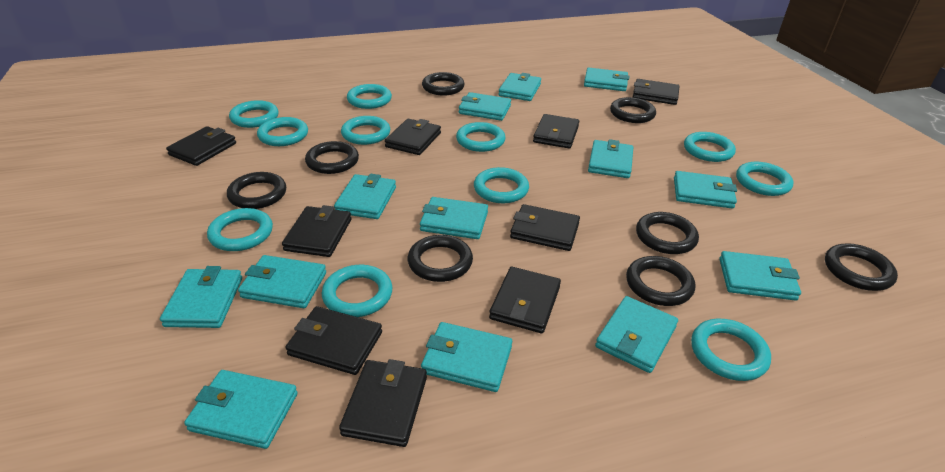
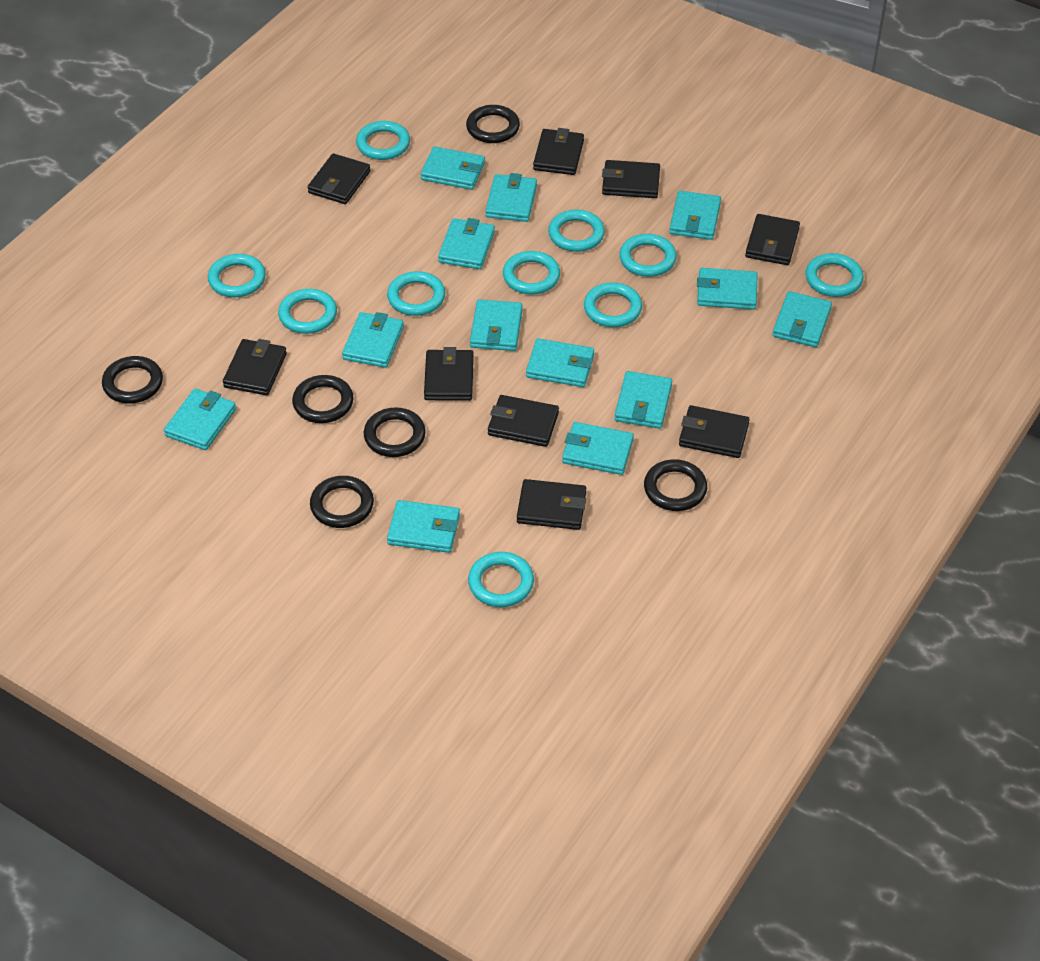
black ring: 8 -> 6
turquoise ring: 11 -> 10

